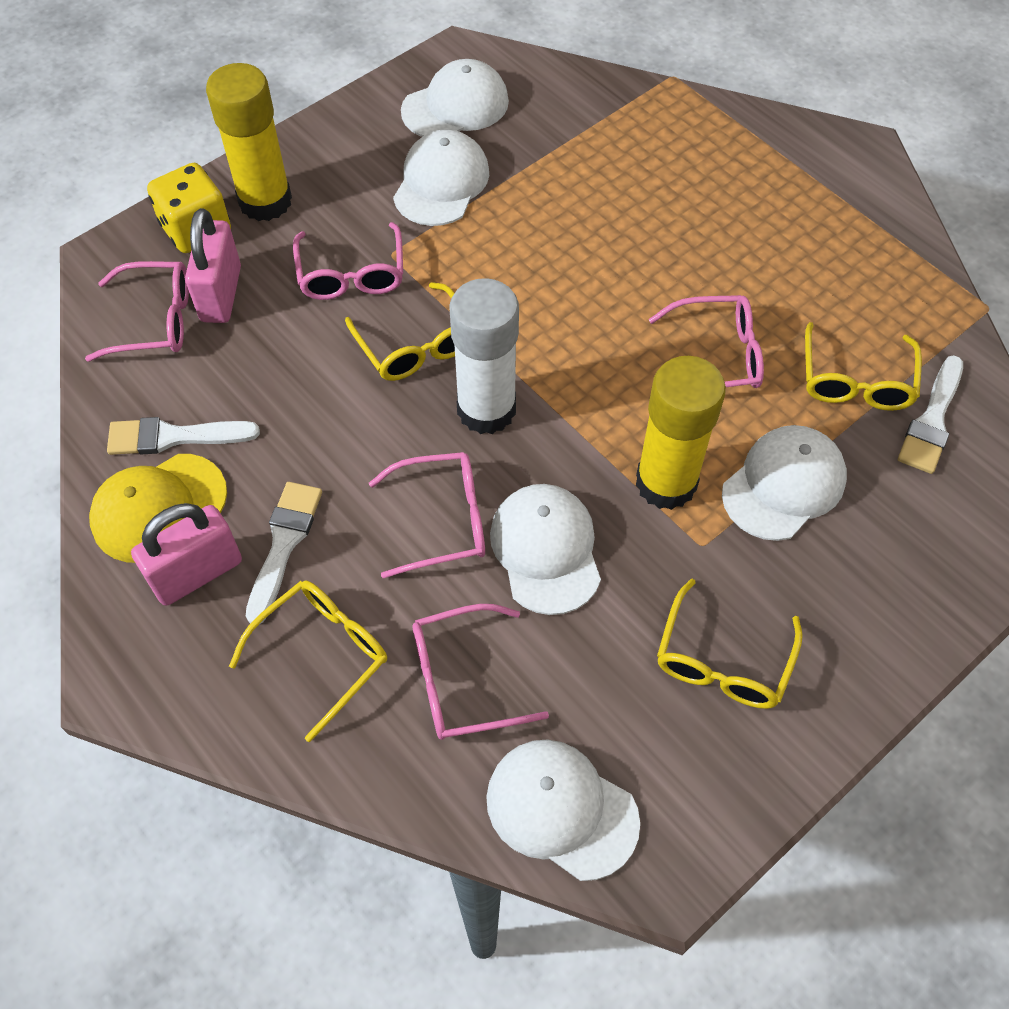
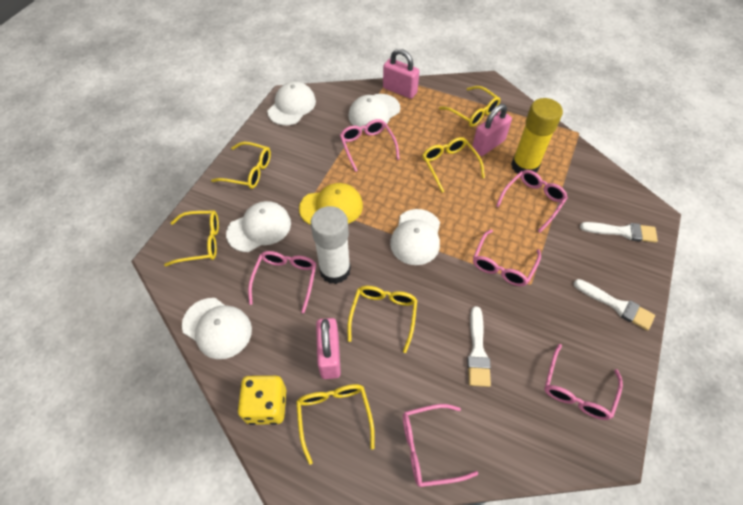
pink glasses: 5 -> 6
pink padlock: 2 -> 3
yellow glasses: 4 -> 6
yellow glue stick: 2 -> 1

